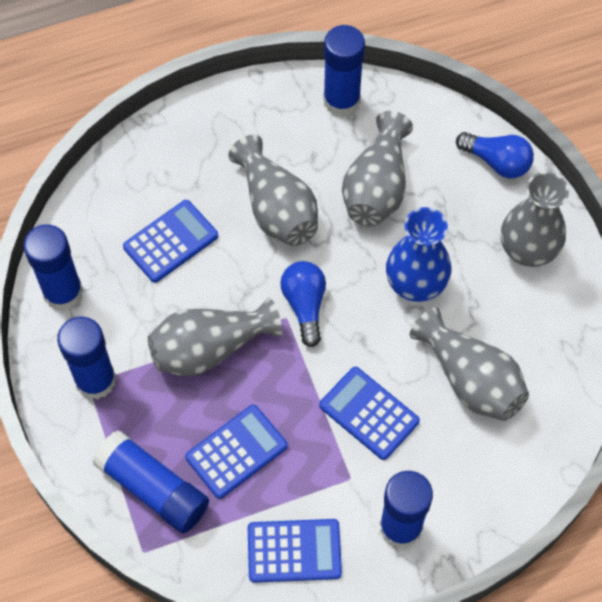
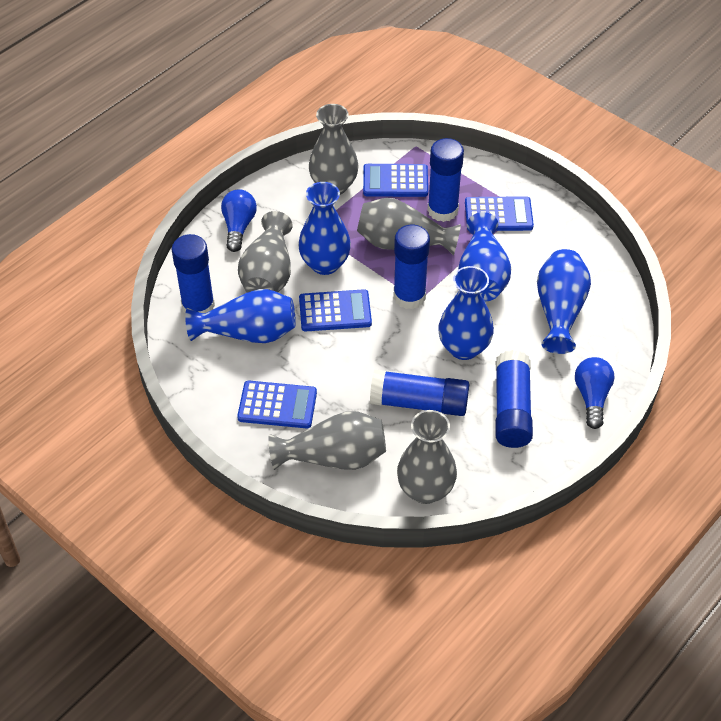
blue vase: 1 -> 5

